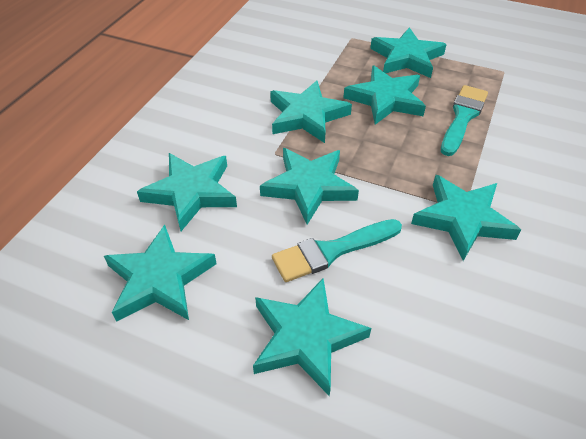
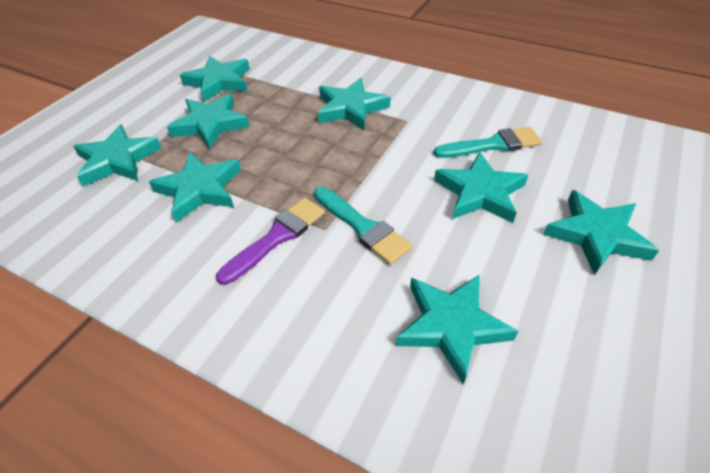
purple brush: 0 -> 1

